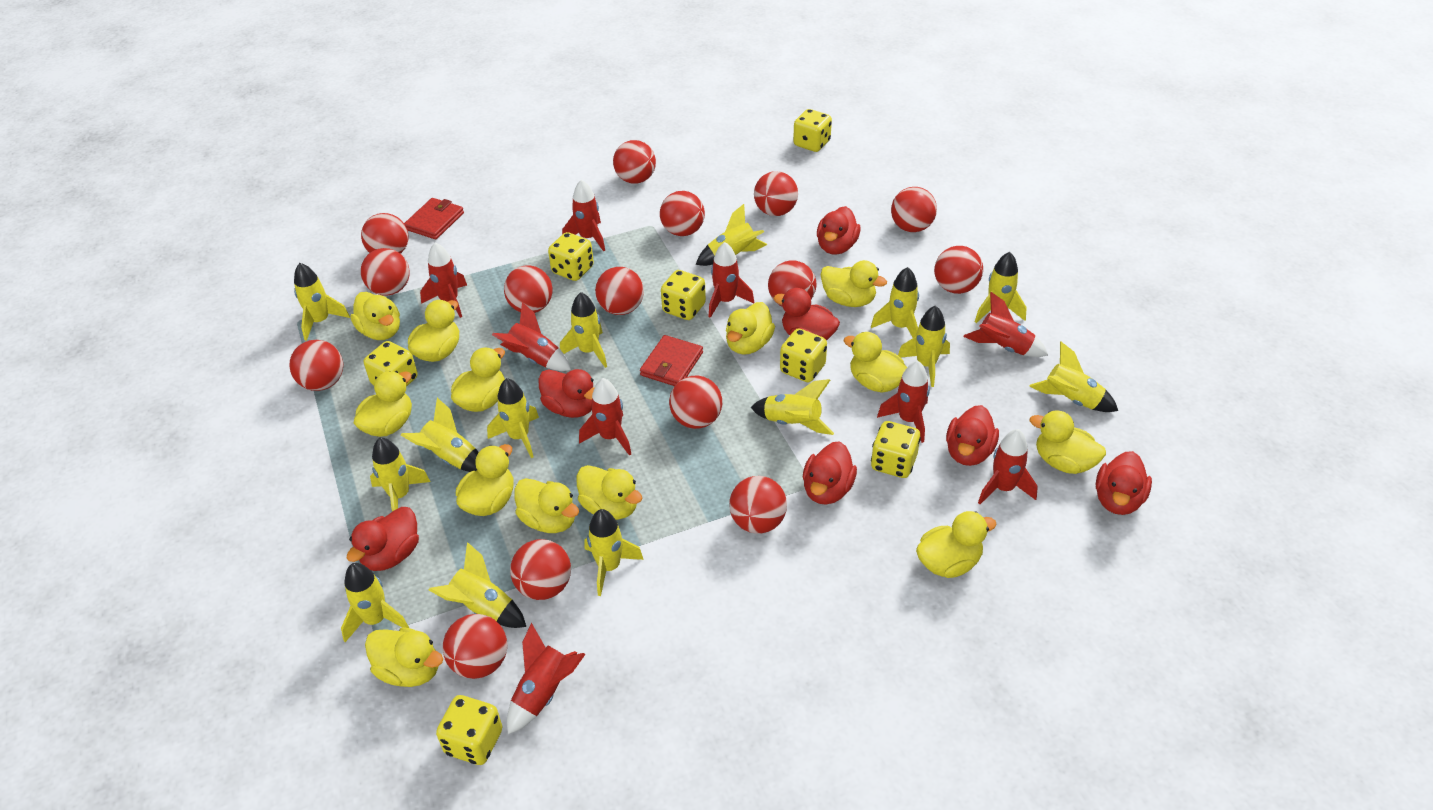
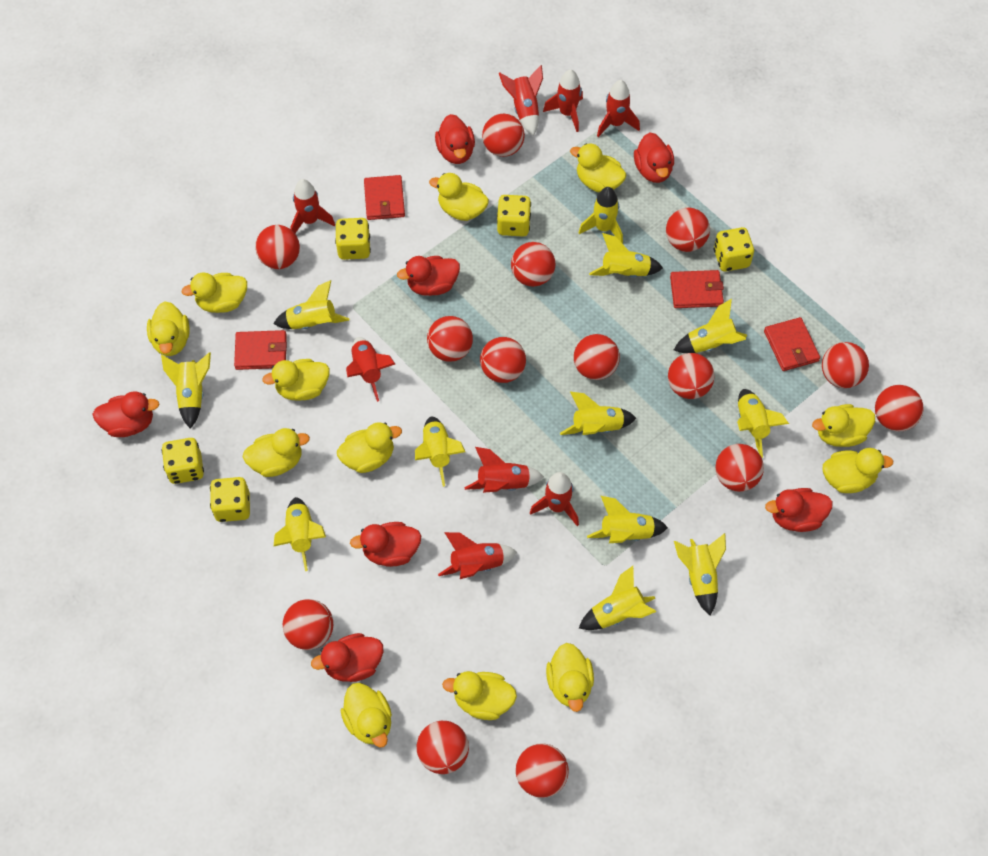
red ball: 15 -> 14
red rocket: 9 -> 8
red wallet: 2 -> 4
yellow dice: 7 -> 5
yellow duck: 13 -> 12
yellow rocket: 14 -> 12

